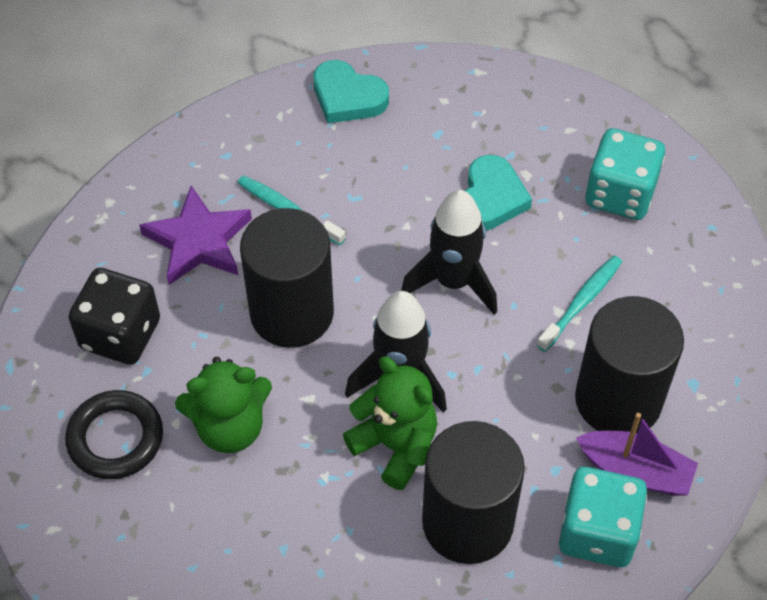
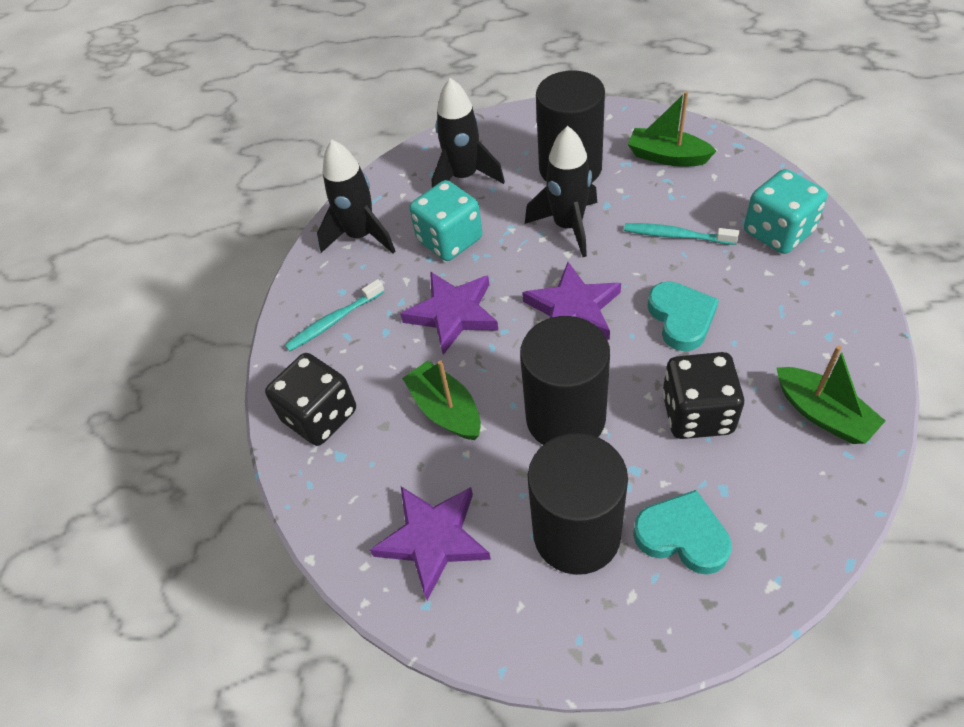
black dice: 1 -> 2
black ring: 1 -> 0
black rocket: 2 -> 3
green boat: 0 -> 3
green teddy bear: 2 -> 0
purple boat: 1 -> 0
purple star: 1 -> 3

